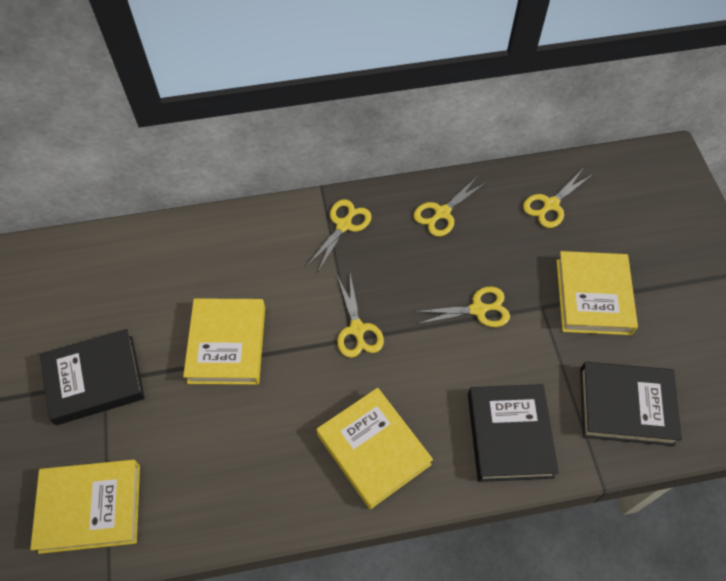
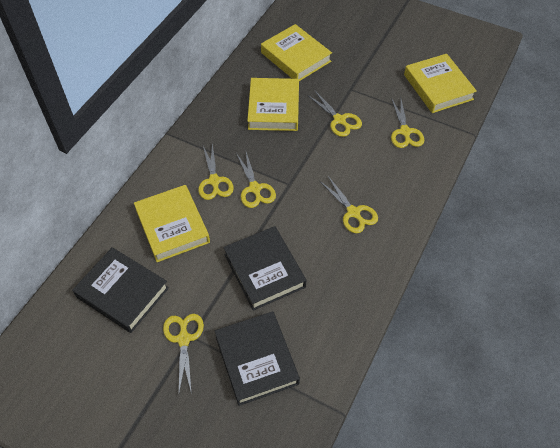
yellow scissors: 5 -> 6

